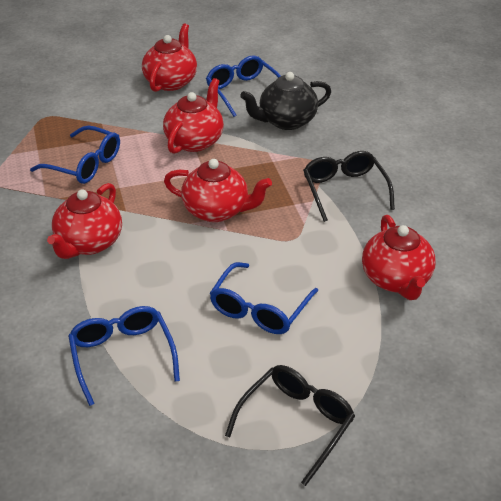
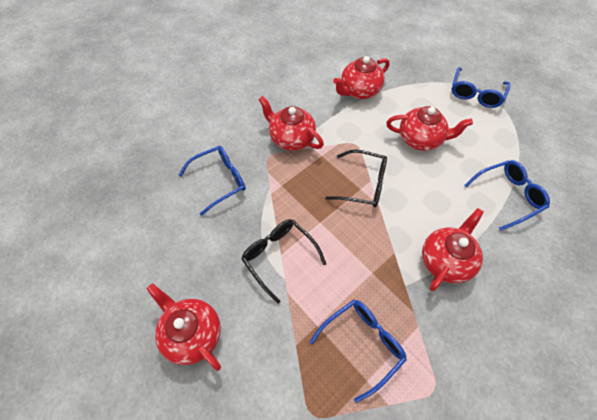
black teapot: 1 -> 0

